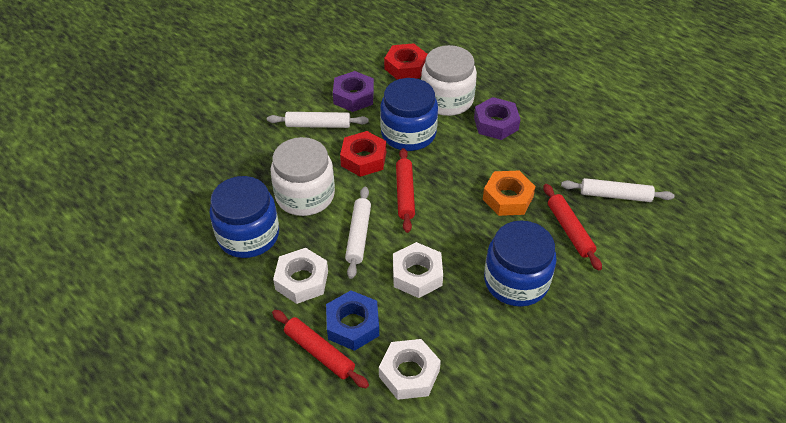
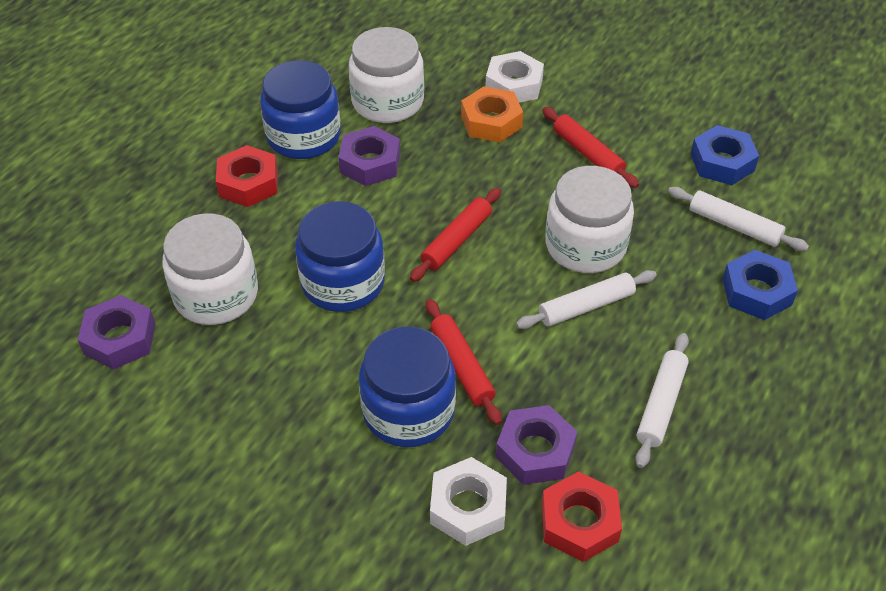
blue nut: 1 -> 2
purple nut: 2 -> 3
white jar: 2 -> 3
white nut: 3 -> 2

